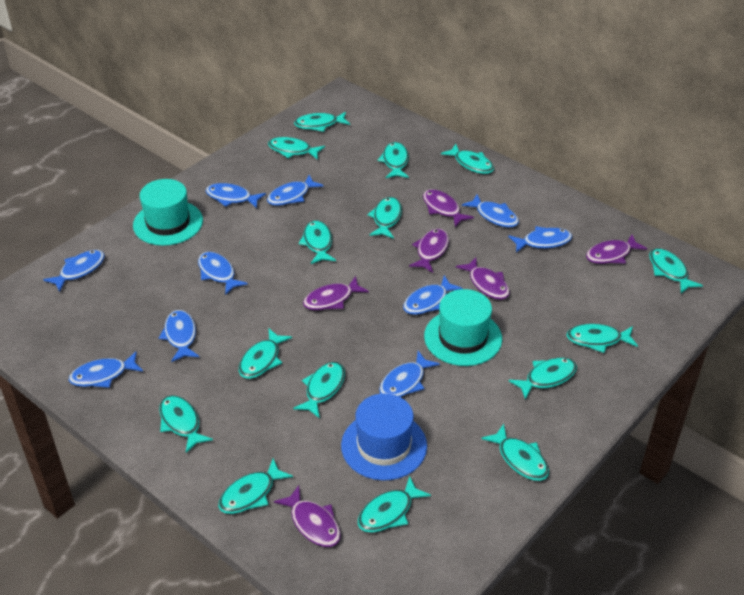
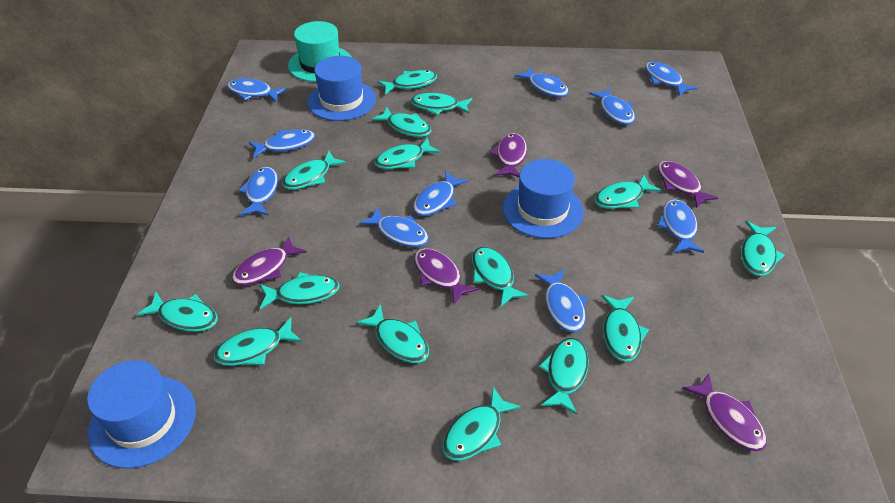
blue hat: 1 -> 3
purple fish: 6 -> 5
turquoise hat: 2 -> 1

